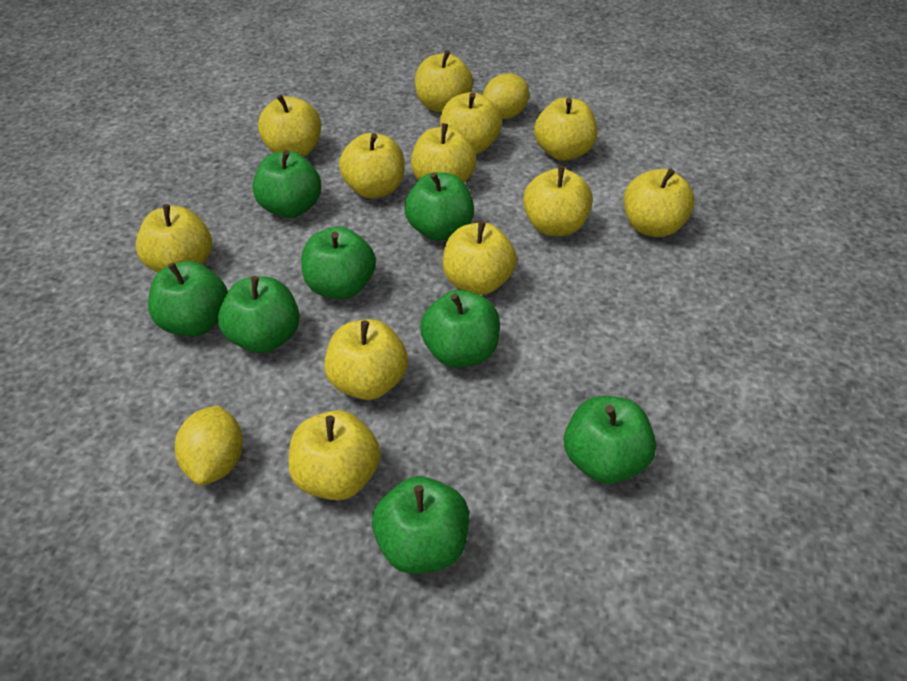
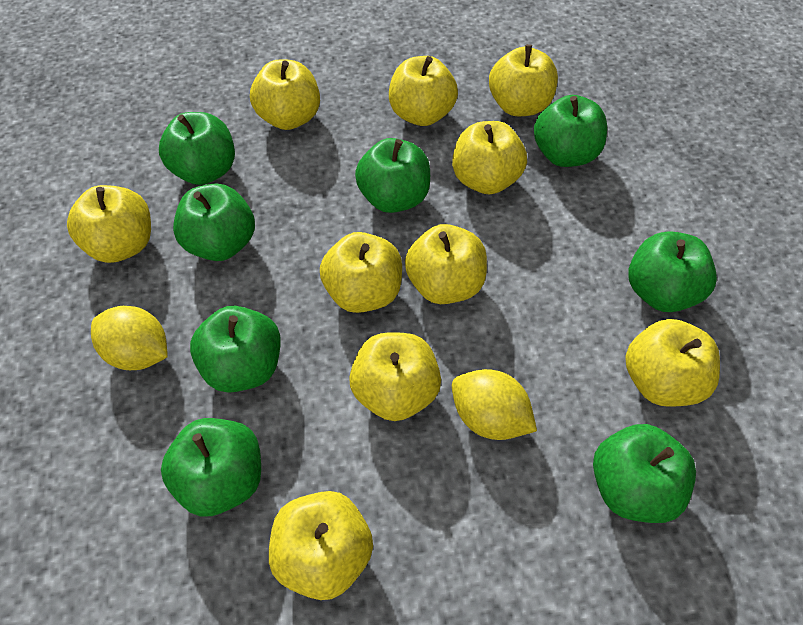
yellow apple: 12 -> 10

